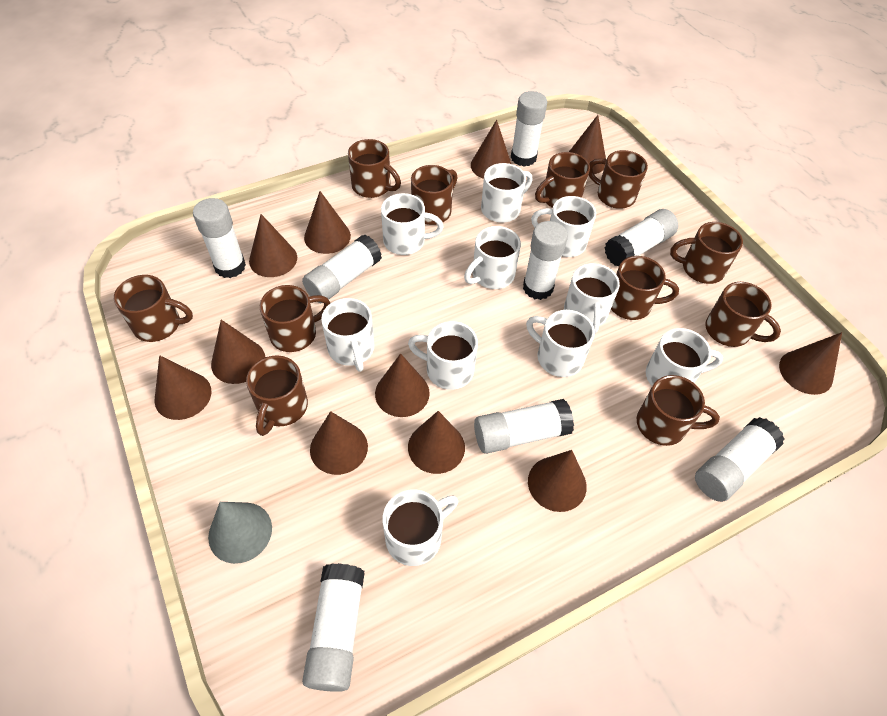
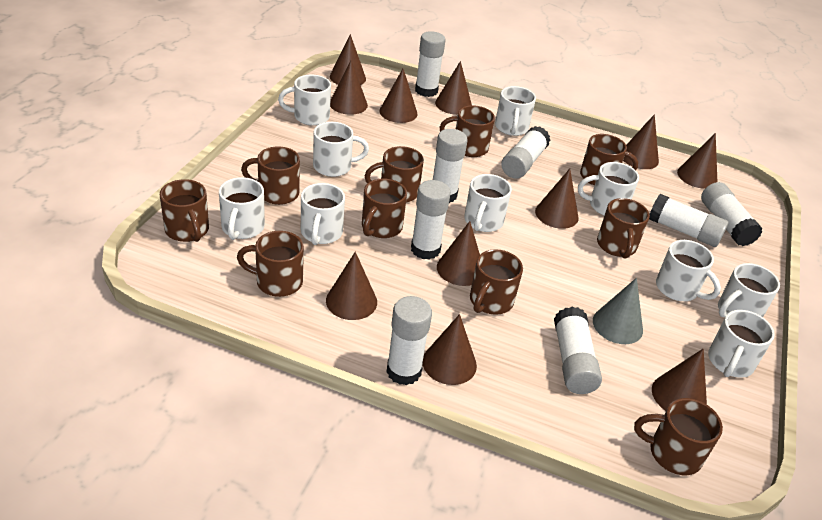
brown mug: 11 -> 10

